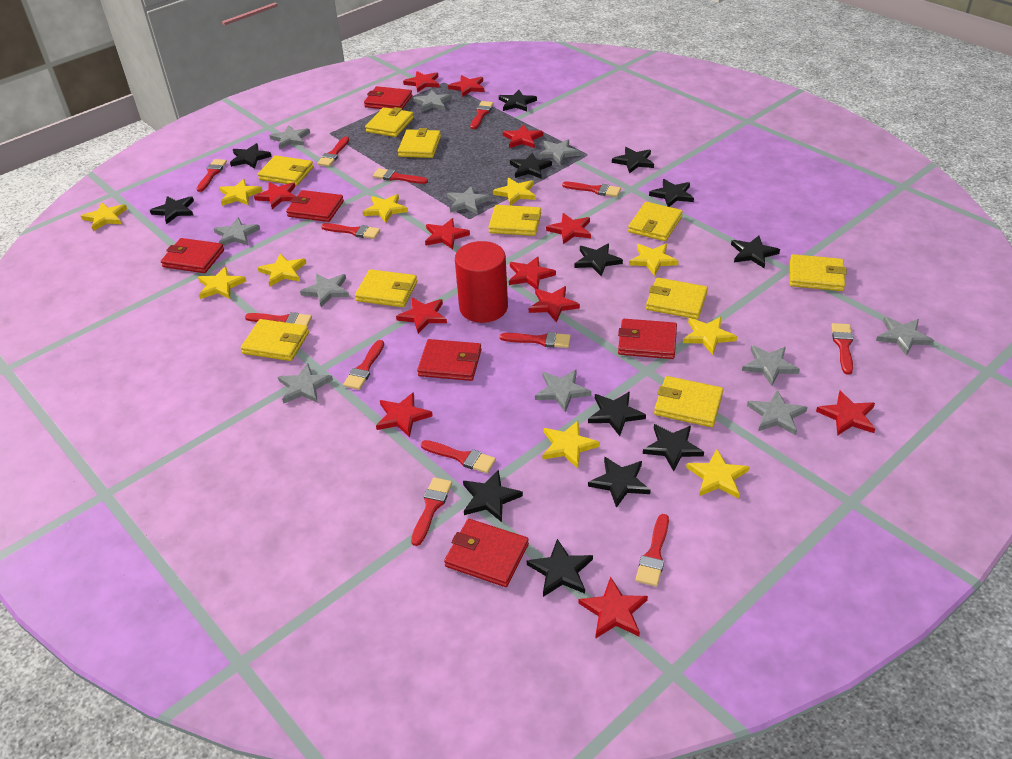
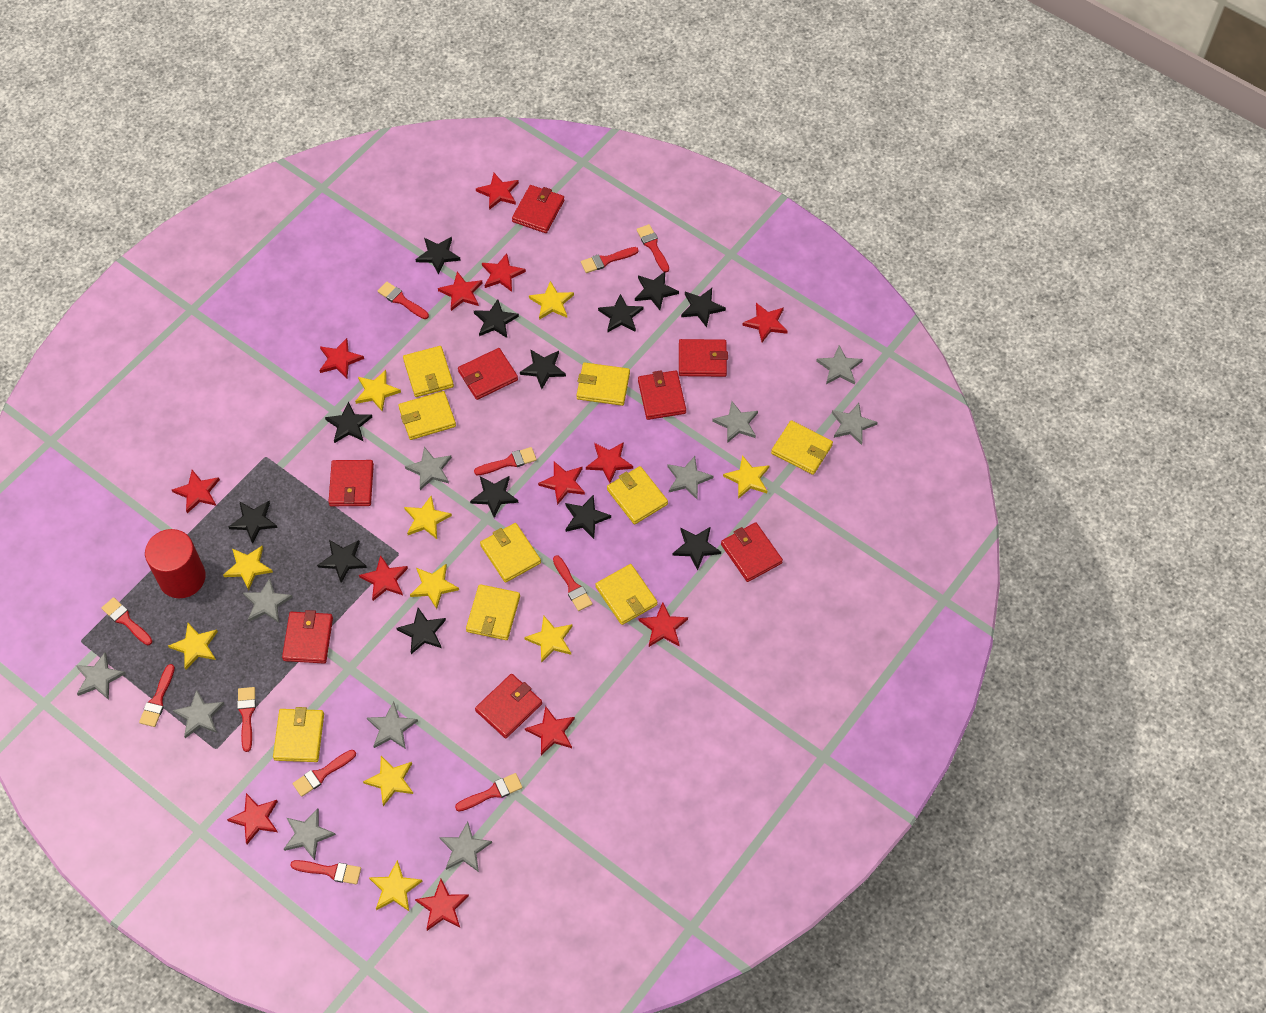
red brush: 13 -> 11
red star: 12 -> 13
red wallet: 6 -> 8
yellow wallet: 10 -> 9

